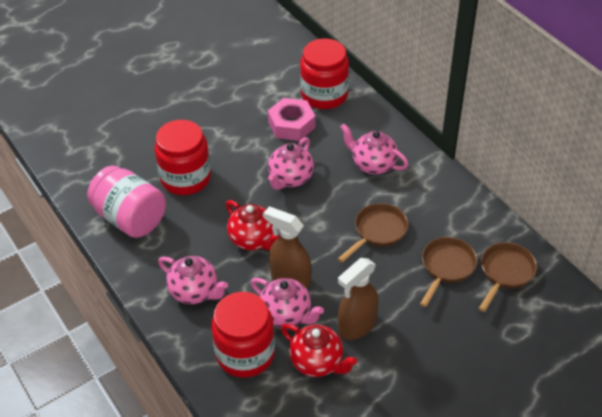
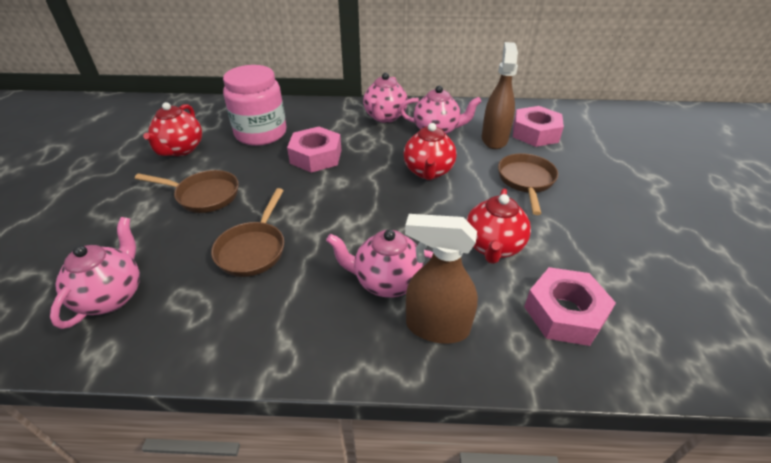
pink nut: 1 -> 3
red jar: 3 -> 0
red teapot: 2 -> 3

